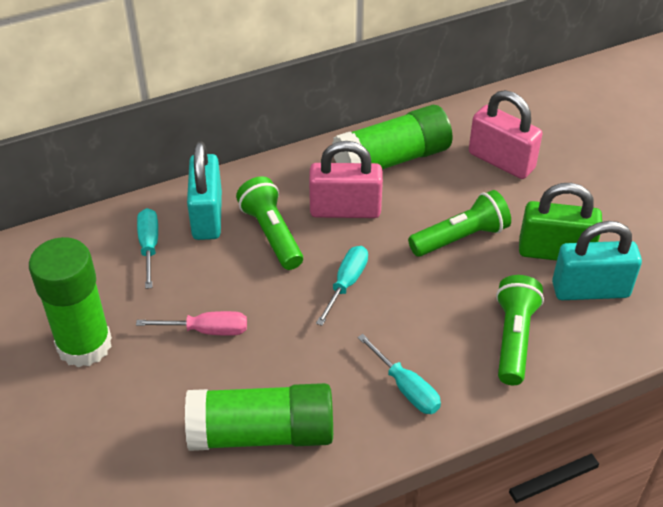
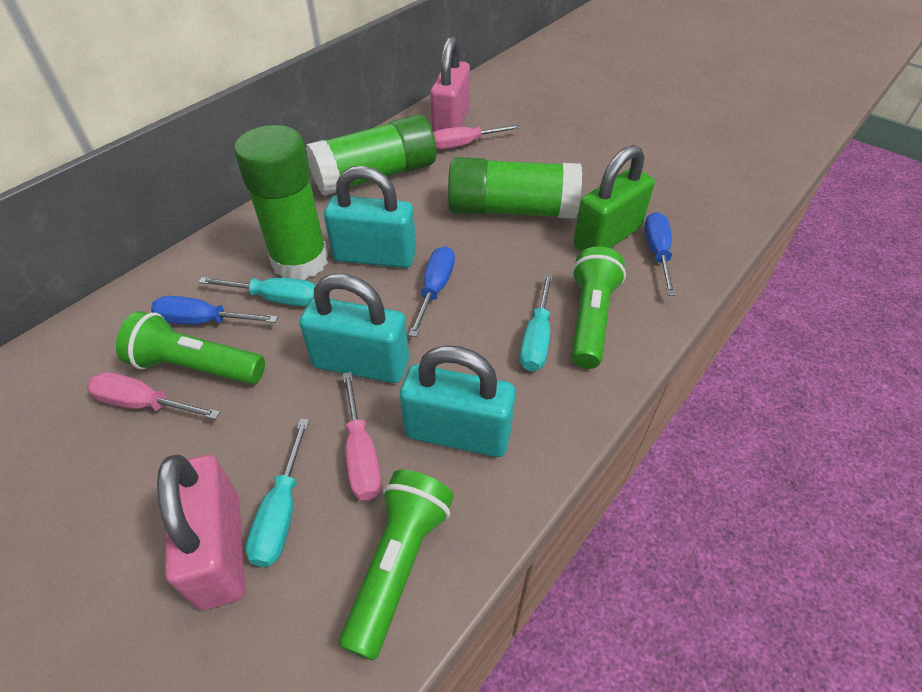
blue screwdriver: 0 -> 3
pink screwdriver: 1 -> 3
turquoise padlock: 2 -> 3

